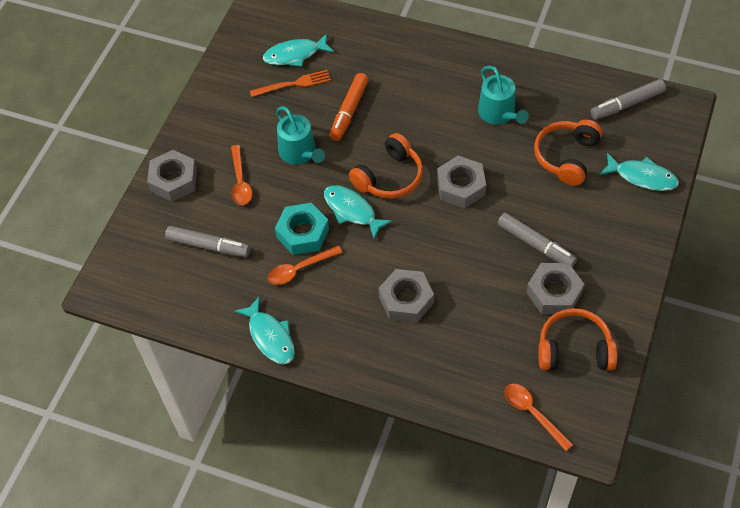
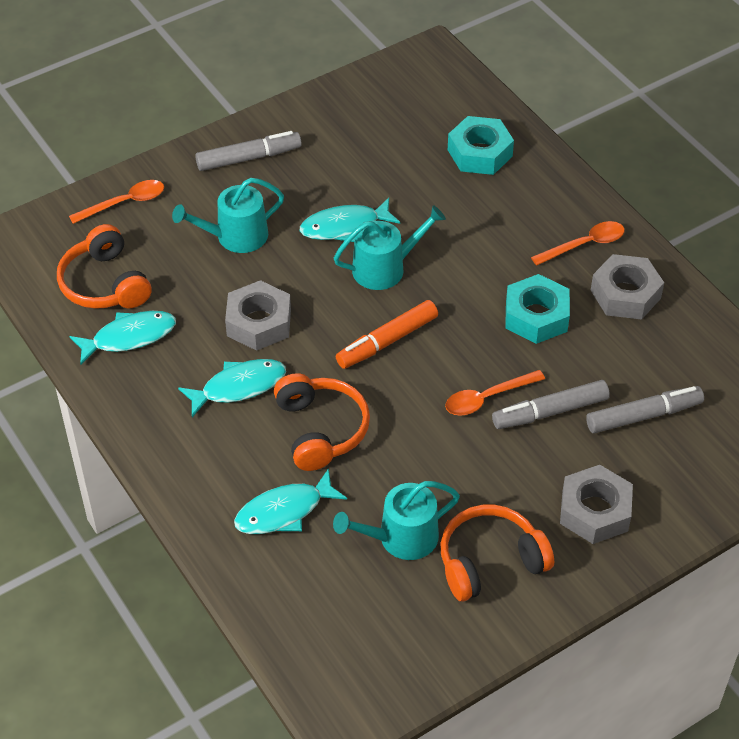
grey nut: 4 -> 3
orange fork: 1 -> 0
turquoise nut: 1 -> 2
turquoise watering can: 2 -> 3

